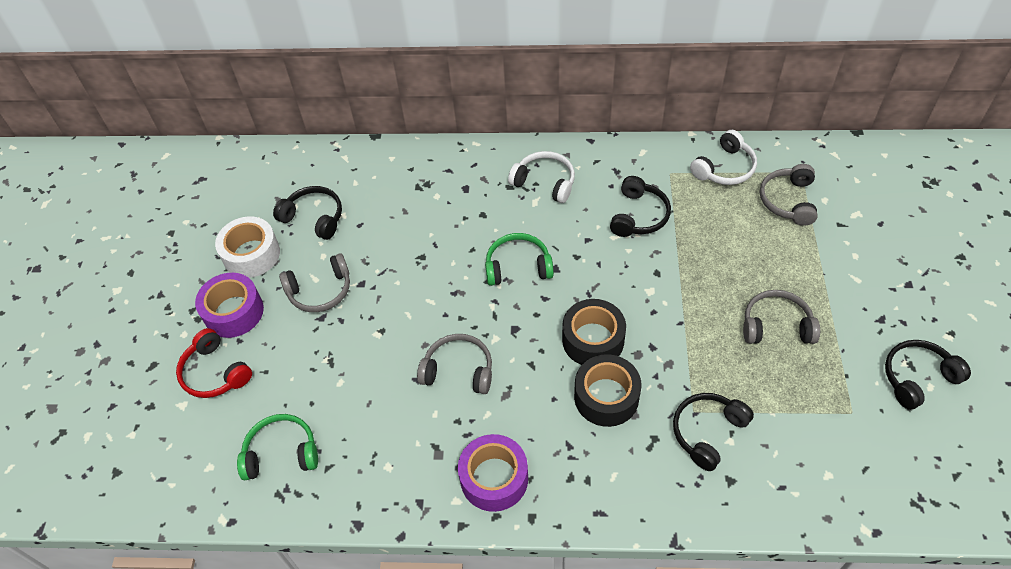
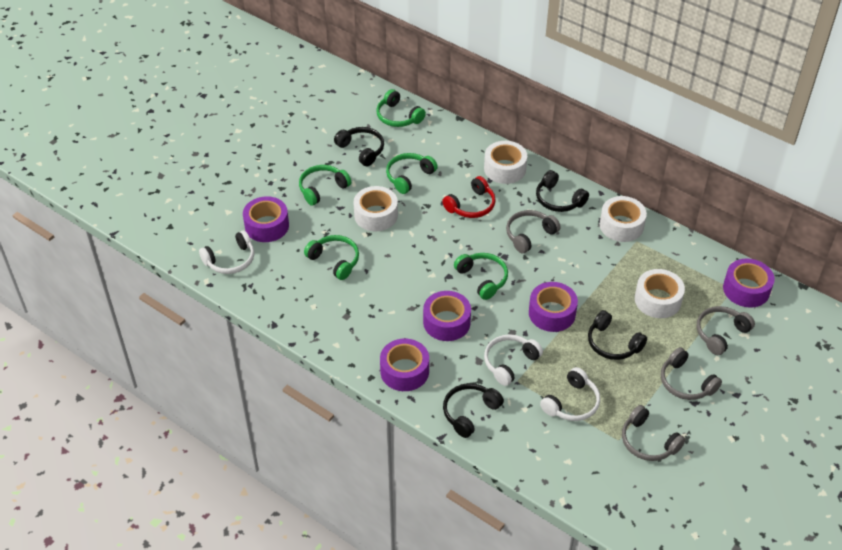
black tape: 2 -> 0
green headphones: 2 -> 5
purple tape: 2 -> 5
white headphones: 2 -> 3
white tape: 1 -> 4

